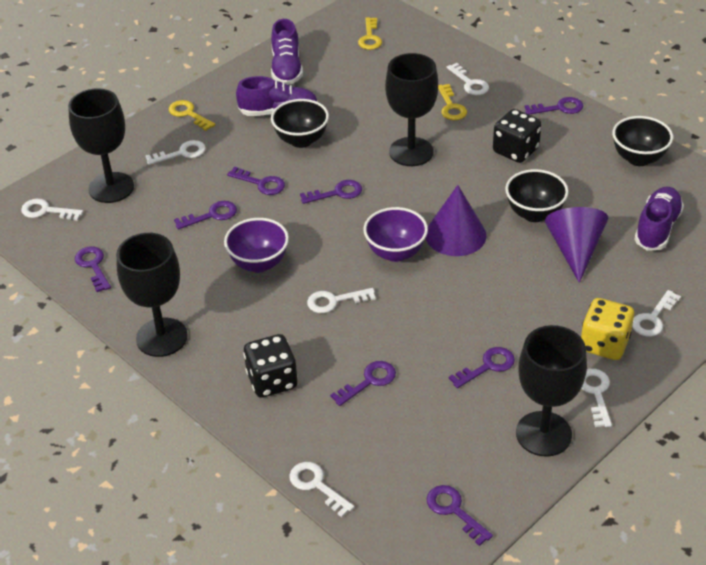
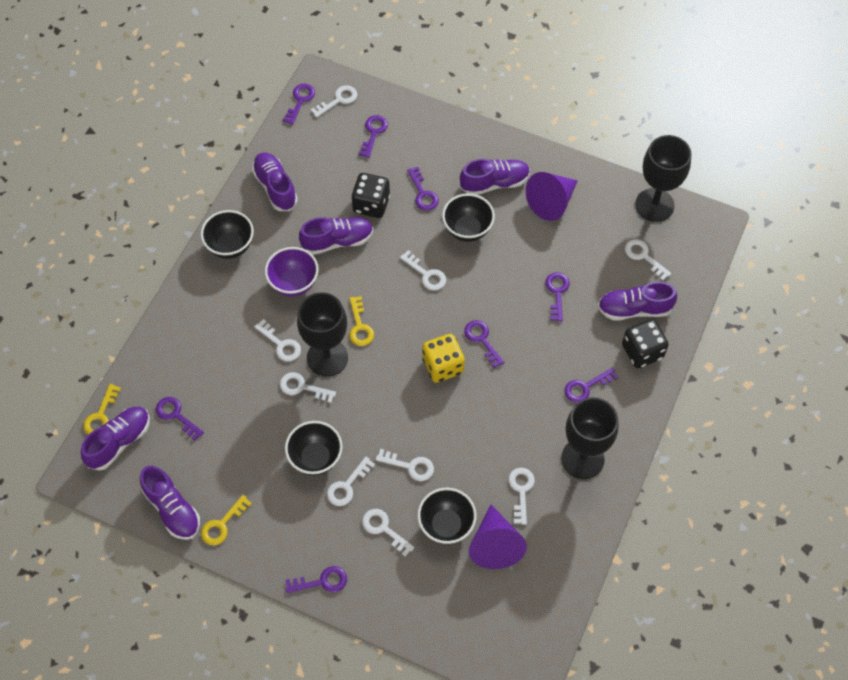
black bowl: 3 -> 4
black goblet: 4 -> 3
purple bowl: 2 -> 1
purple shoe: 3 -> 6
white key: 7 -> 9

